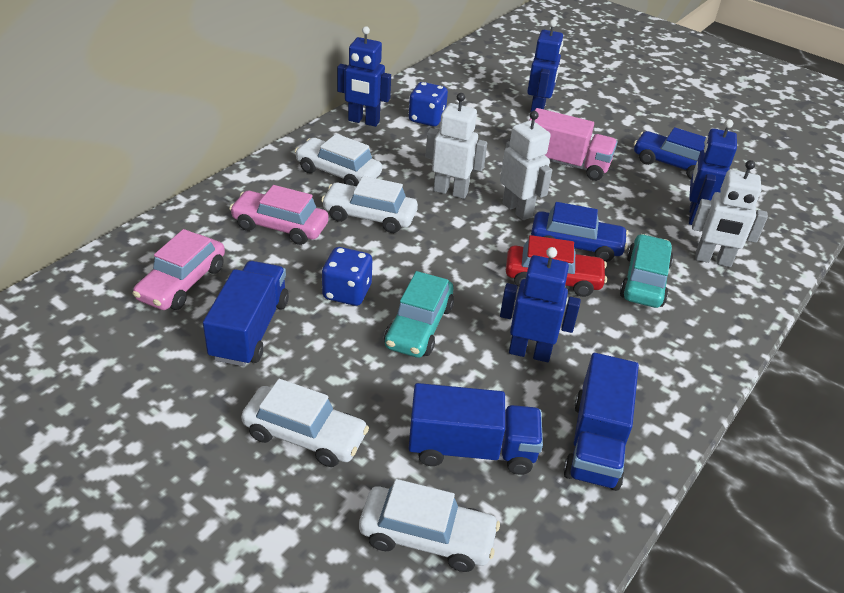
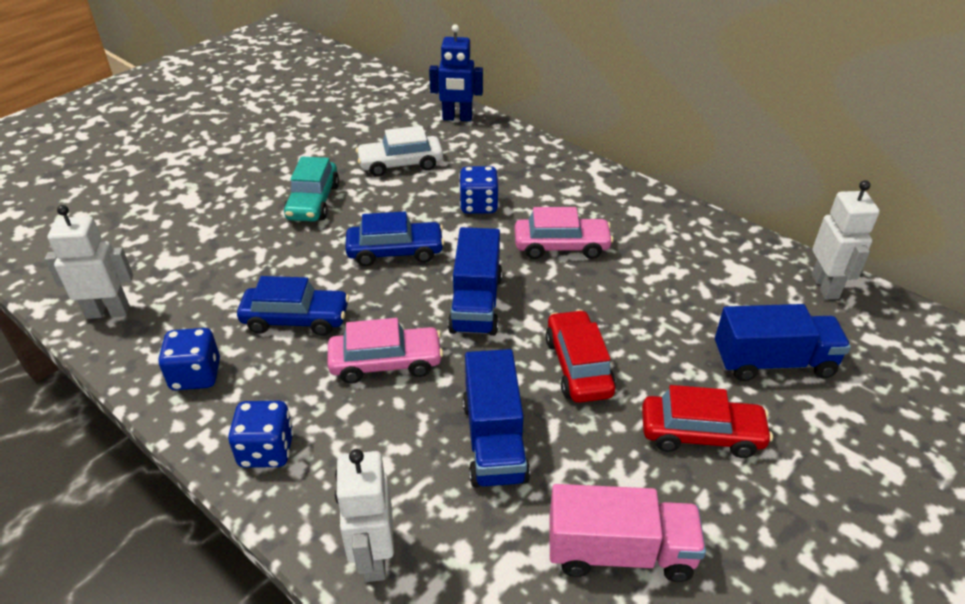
blue dice: 2 -> 3
blue robot: 4 -> 1
red car: 1 -> 2
turquoise car: 2 -> 1
white car: 4 -> 1

